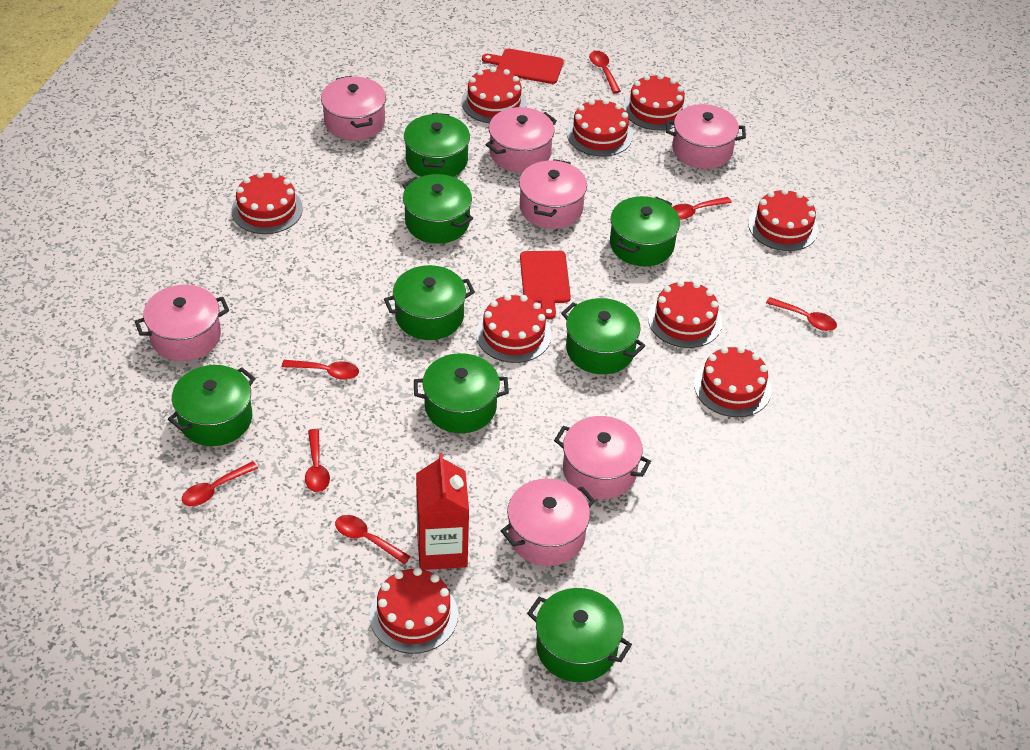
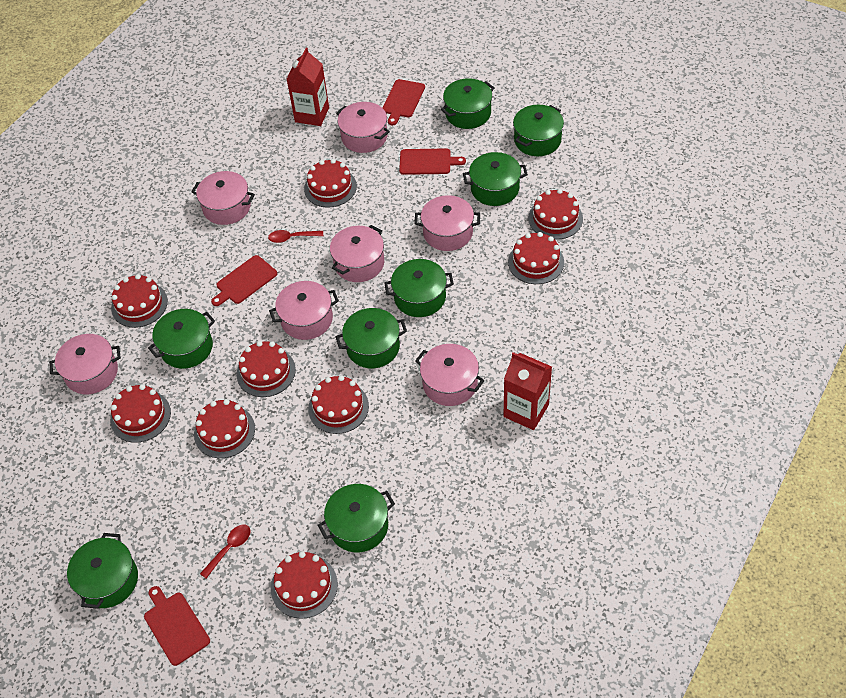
red carton: 1 -> 2
red cutting board: 2 -> 4
red spoon: 7 -> 2

